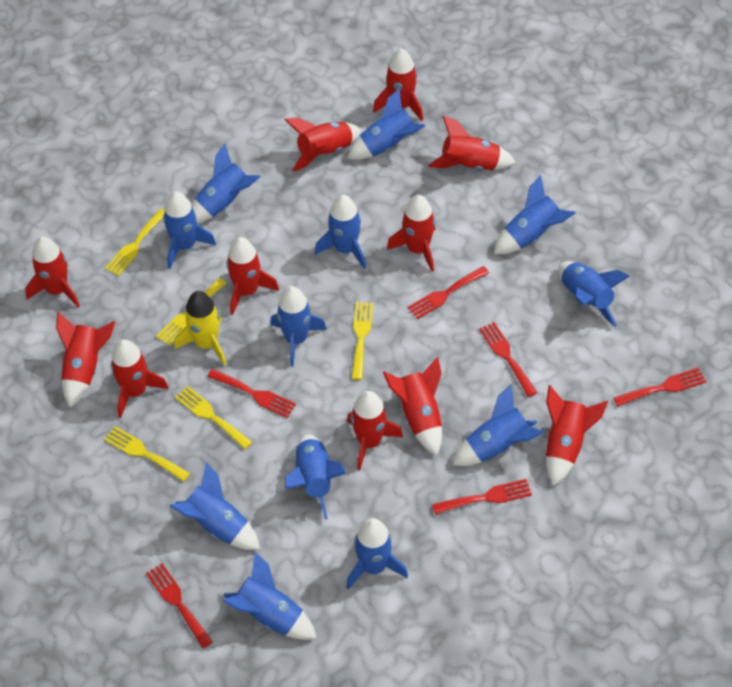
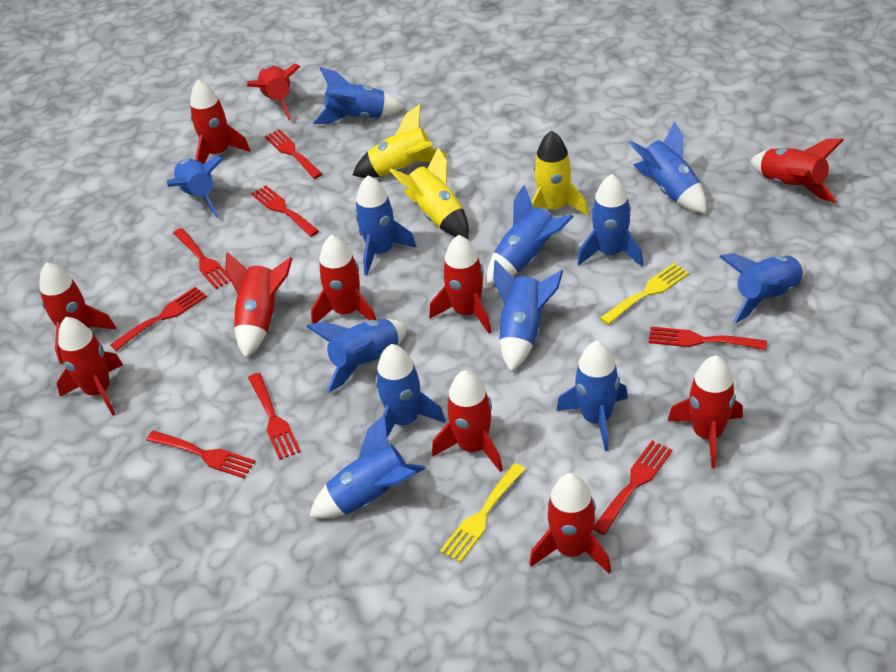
red fork: 6 -> 8
yellow fork: 5 -> 2
yellow rocket: 1 -> 3

